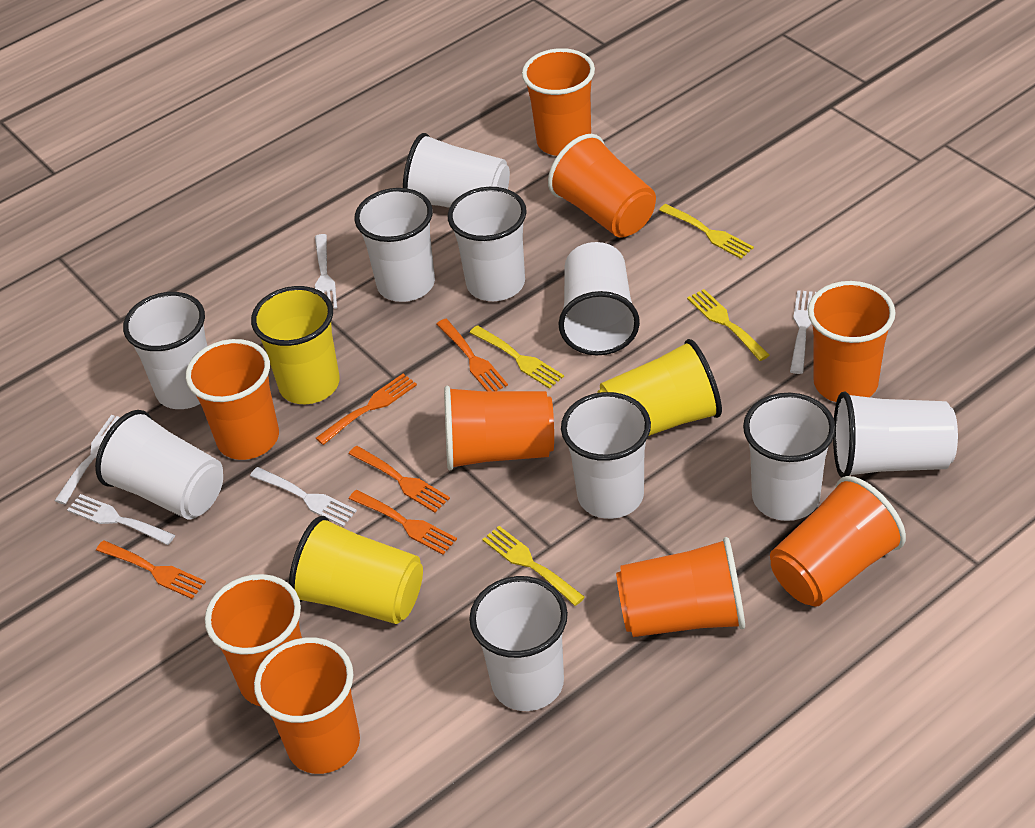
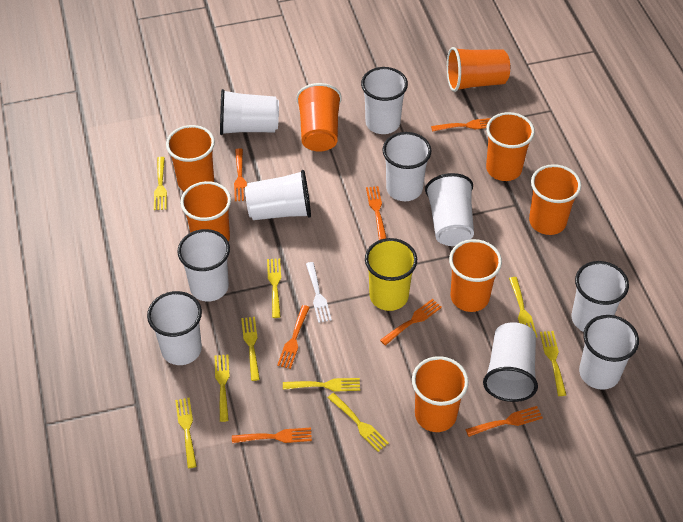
orange cup: 9 -> 8
orange fork: 5 -> 7
white fork: 5 -> 1
yellow cup: 3 -> 1
yellow fork: 4 -> 9

